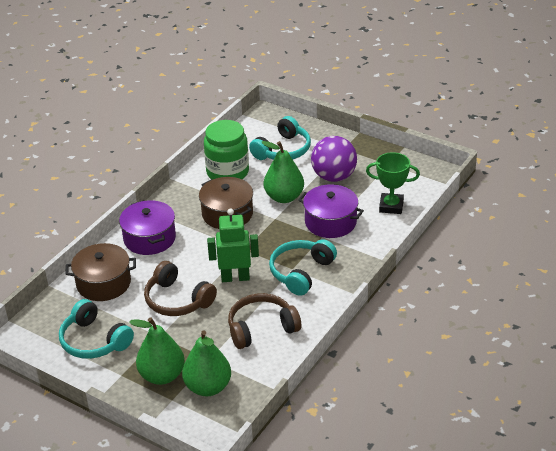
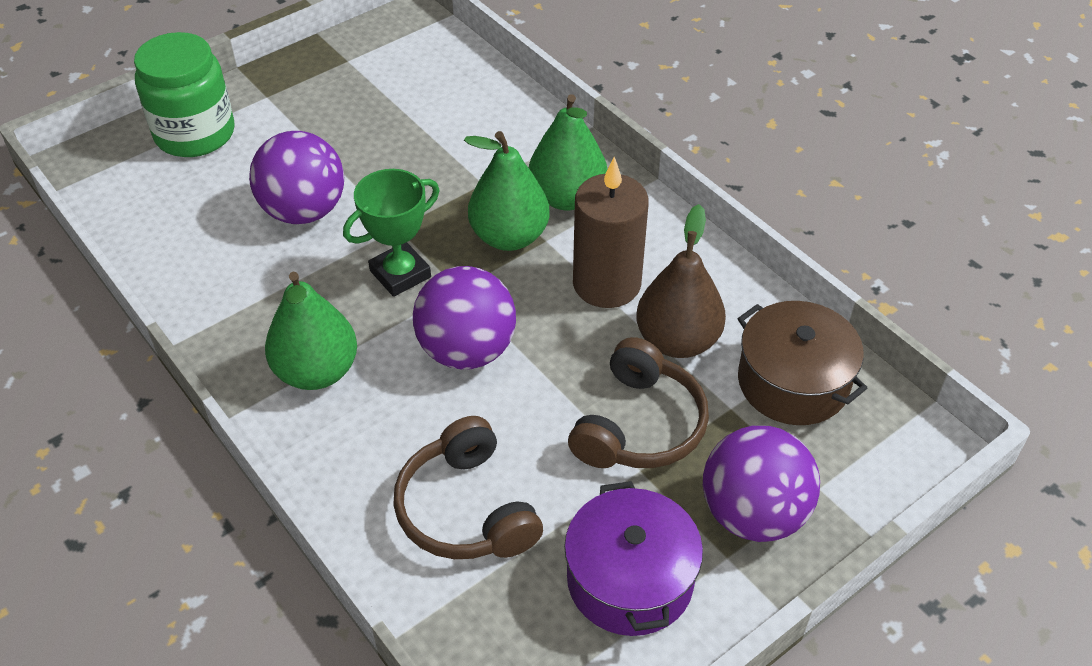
brown candle: 0 -> 1
brown pear: 0 -> 1
brown pot: 2 -> 1
green robot: 1 -> 0
purple ball: 1 -> 3
purple pot: 2 -> 1
turquoise headphones: 3 -> 0

